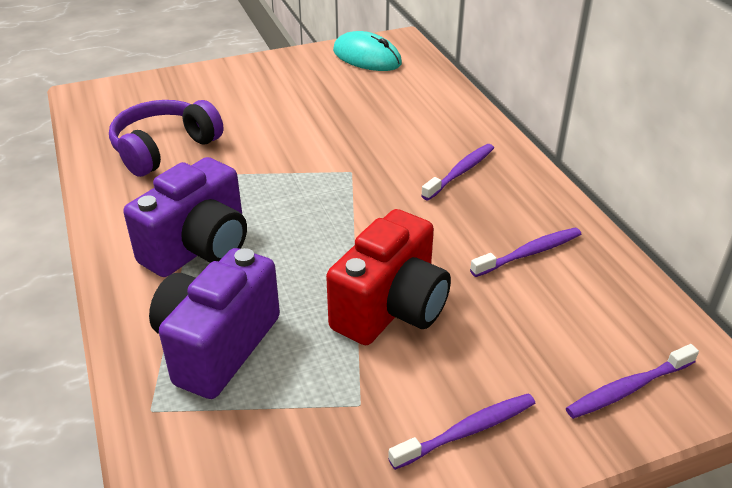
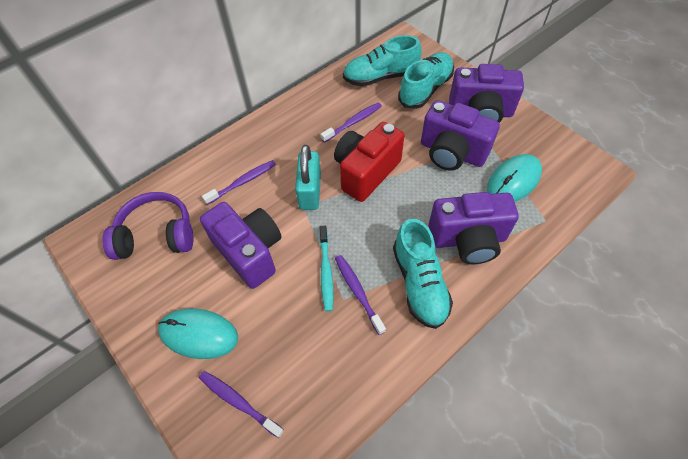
purple camera: 2 -> 4
turquoise mouse: 1 -> 2
turquoise padlock: 0 -> 1
turquoise shoe: 0 -> 3
turquoise toothbrush: 0 -> 1

